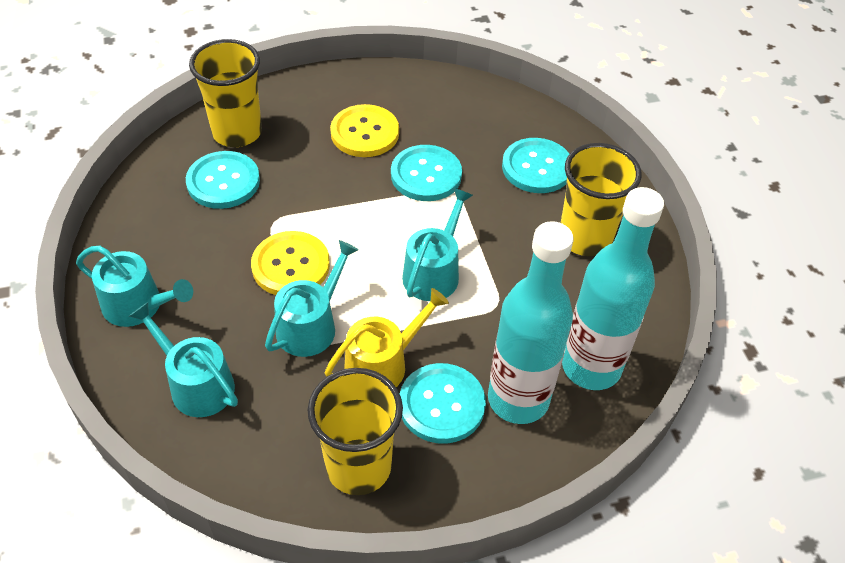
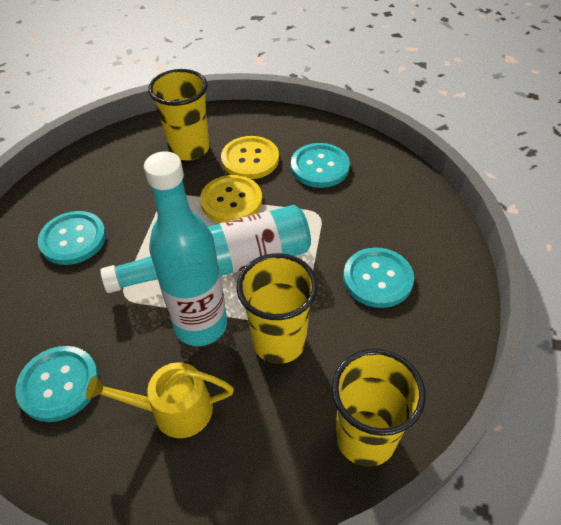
turquoise watering can: 4 -> 0

